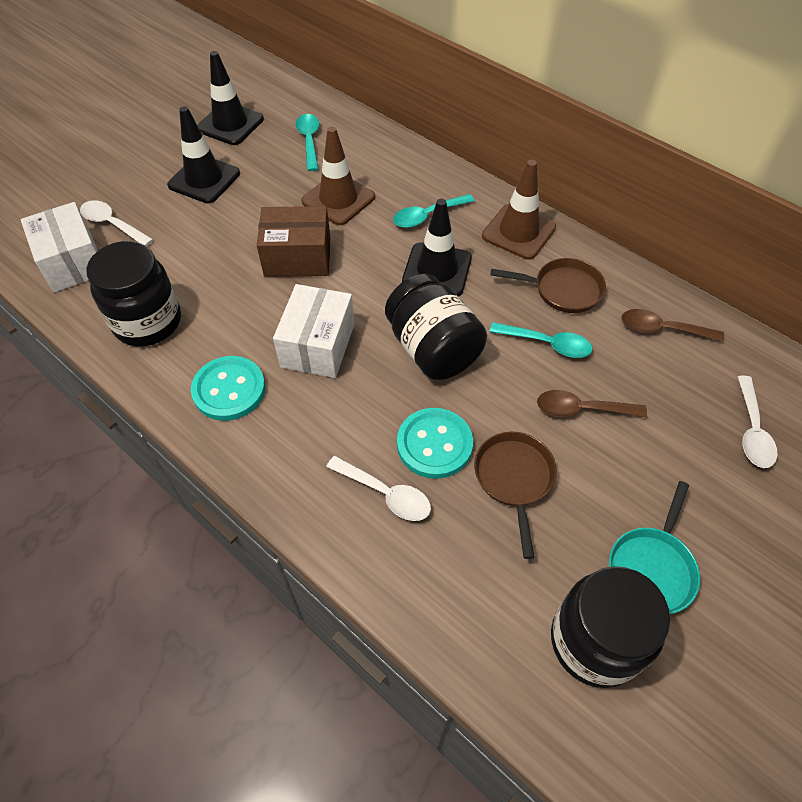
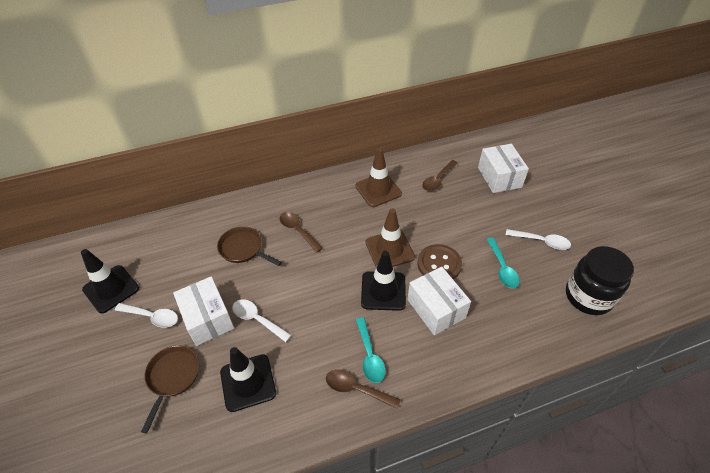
black jar: 3 -> 1
brown box: 1 -> 0
brown button: 0 -> 1
brown spoon: 2 -> 3
turquoise button: 2 -> 0
turquoise pan: 1 -> 0
turquoise spoon: 3 -> 2
white box: 2 -> 3

